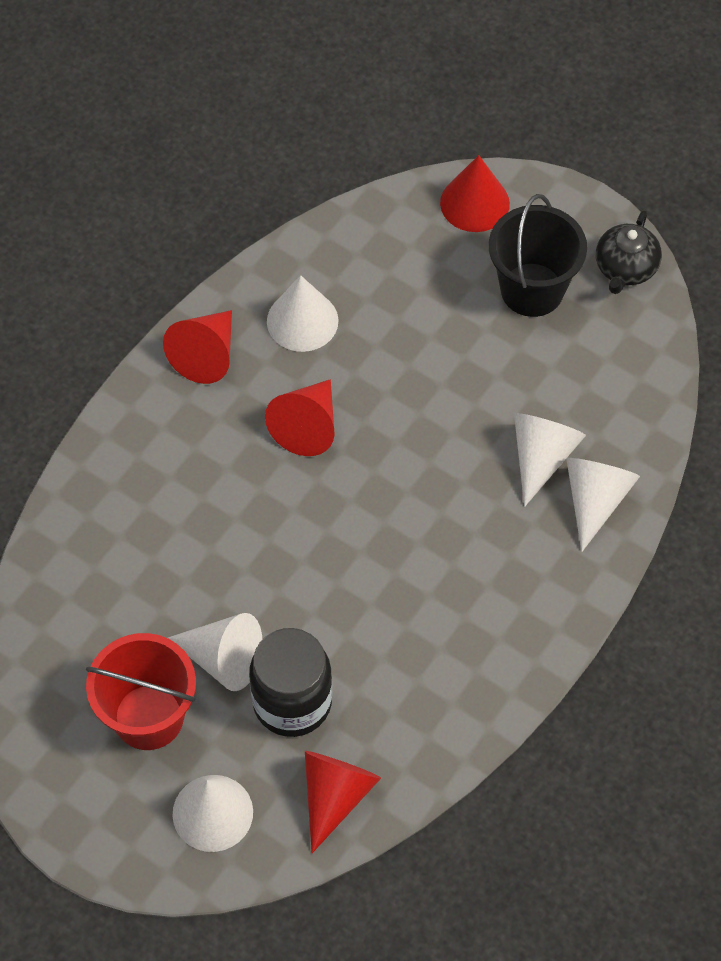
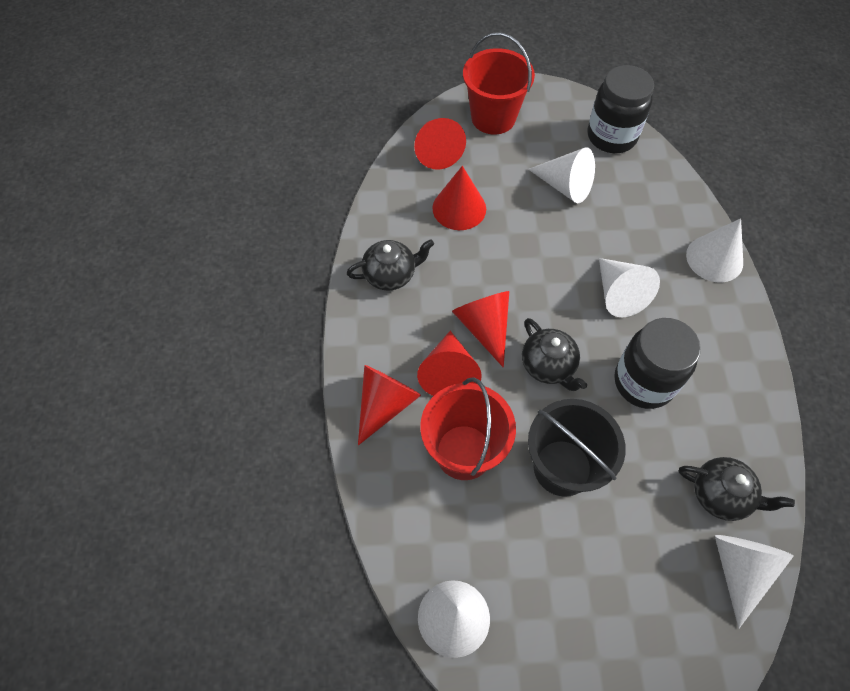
black jar: 1 -> 2
black teapot: 1 -> 3
red bucket: 1 -> 2
red cone: 4 -> 5

